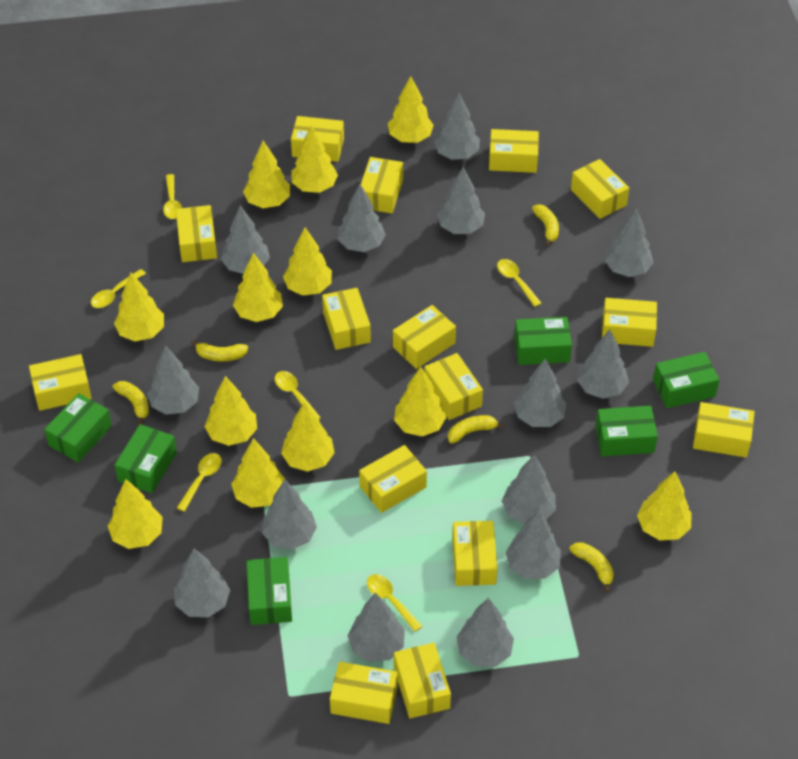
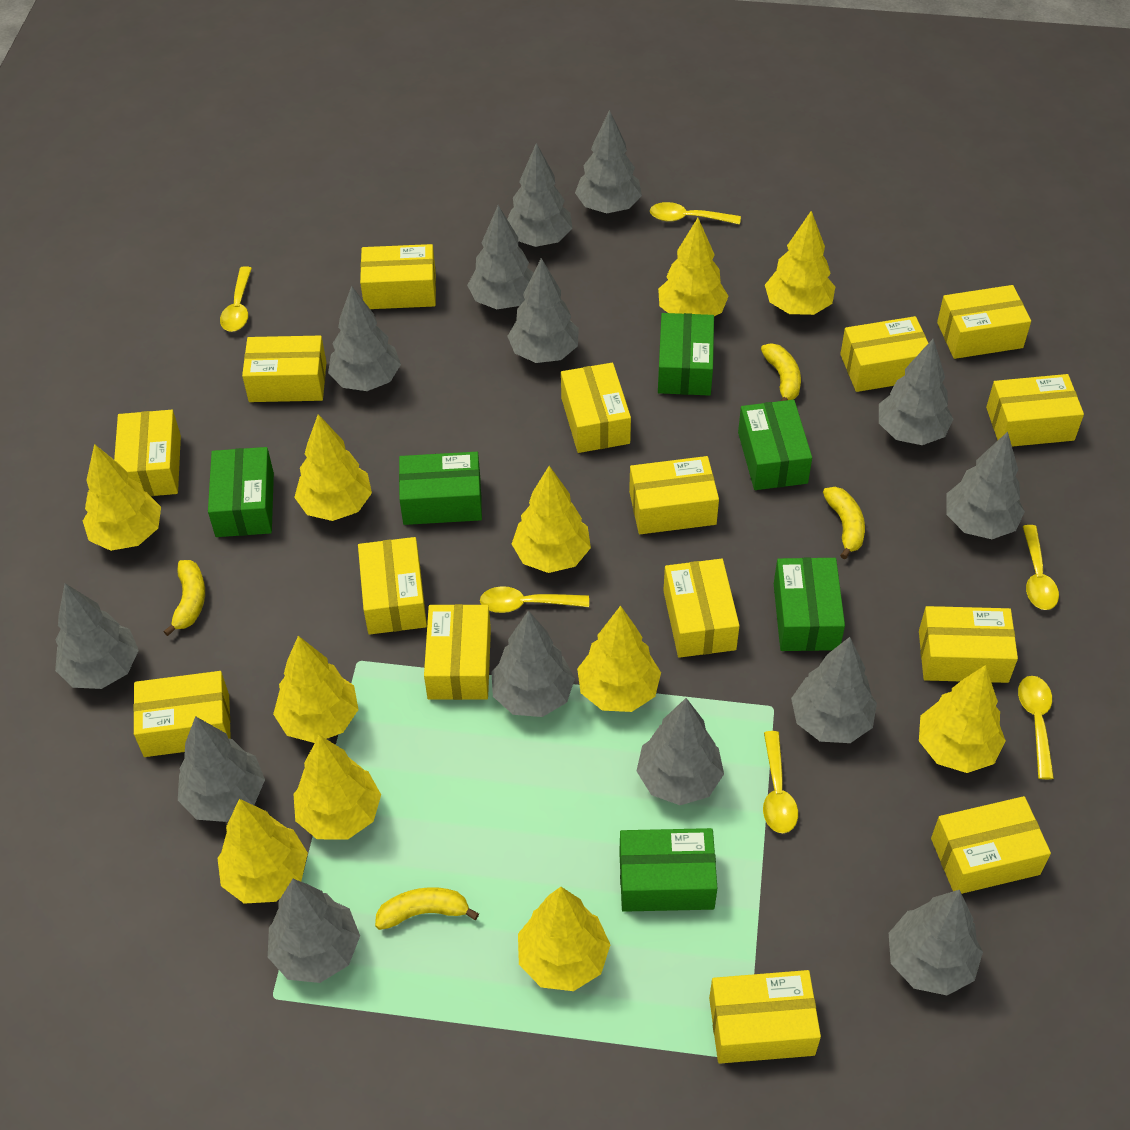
yellow banana: 5 -> 4
yellow tree: 12 -> 11

